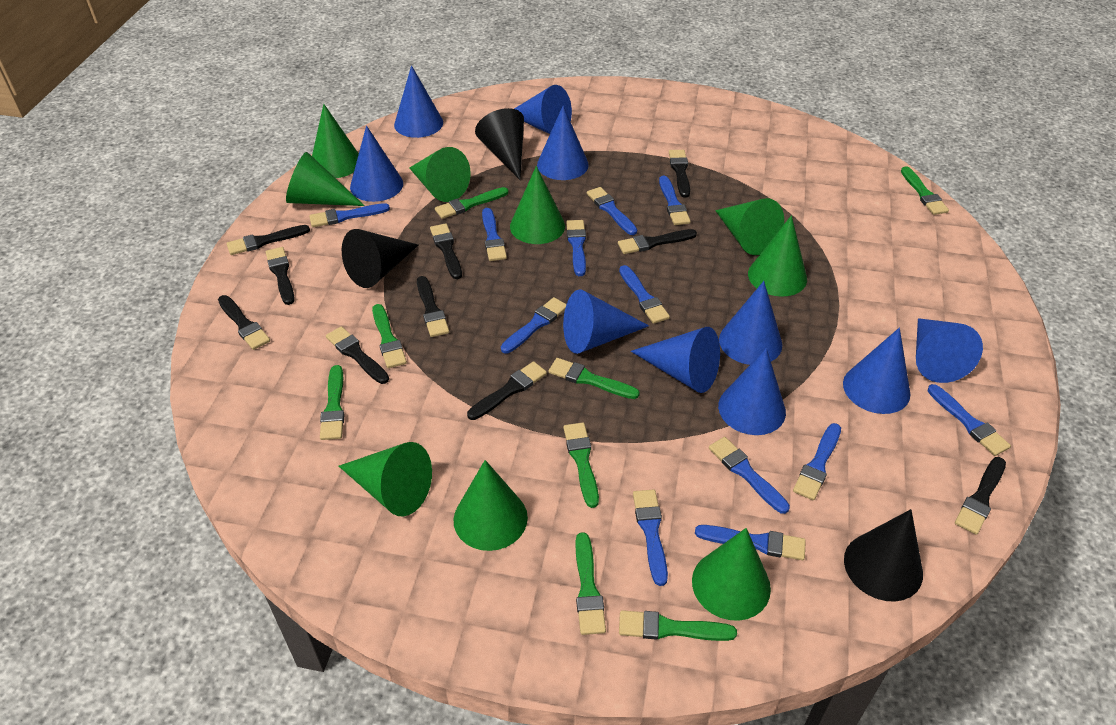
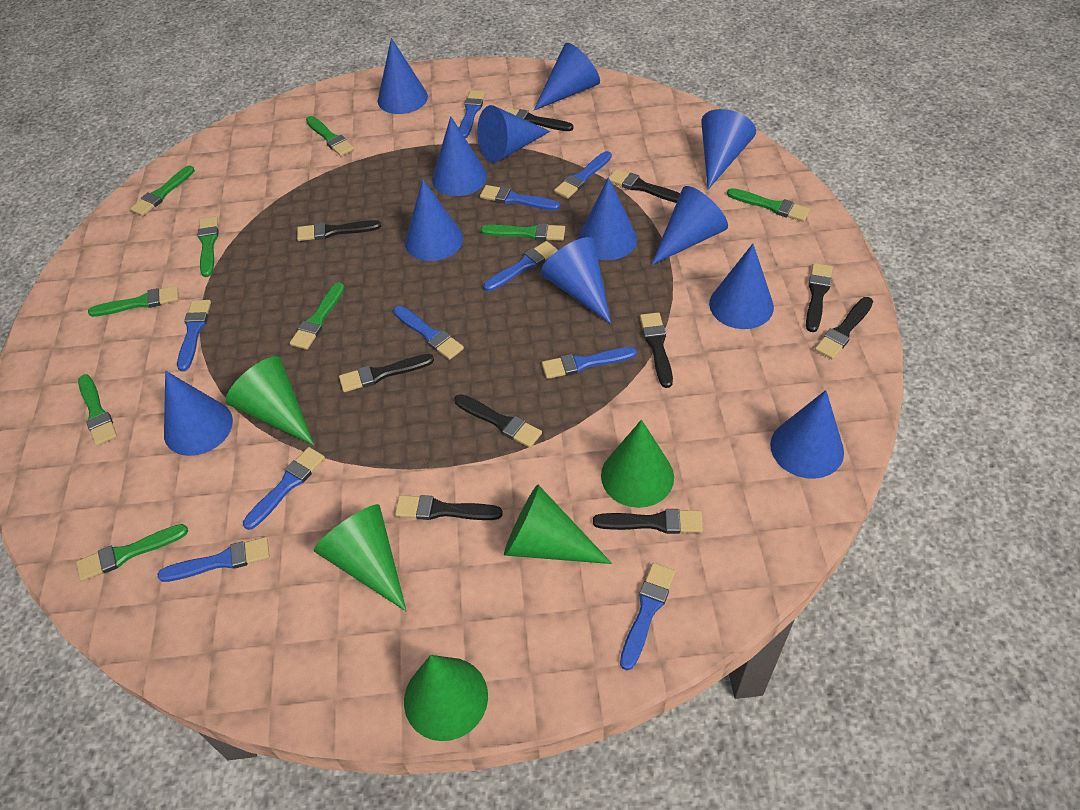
black cone: 3 -> 0
blue brush: 12 -> 10
blue cone: 10 -> 12
green brush: 8 -> 9
green cone: 9 -> 5

